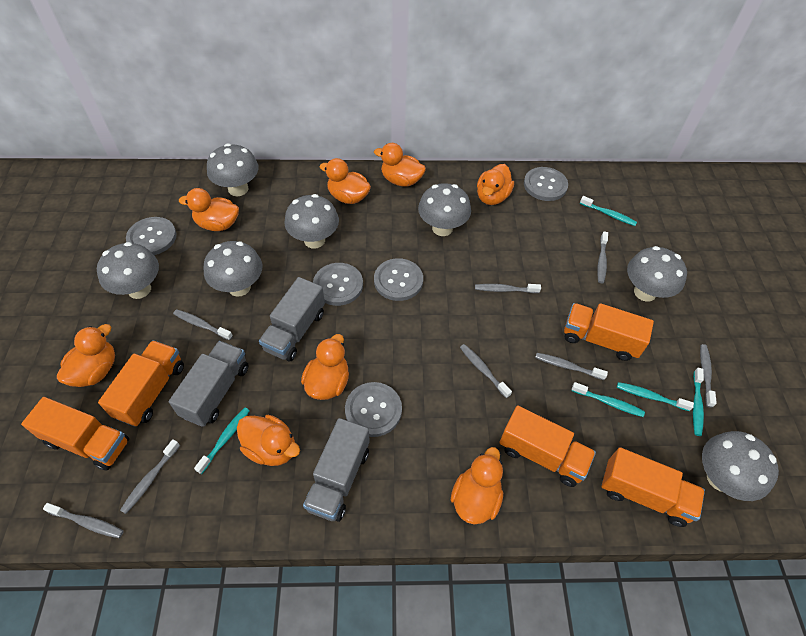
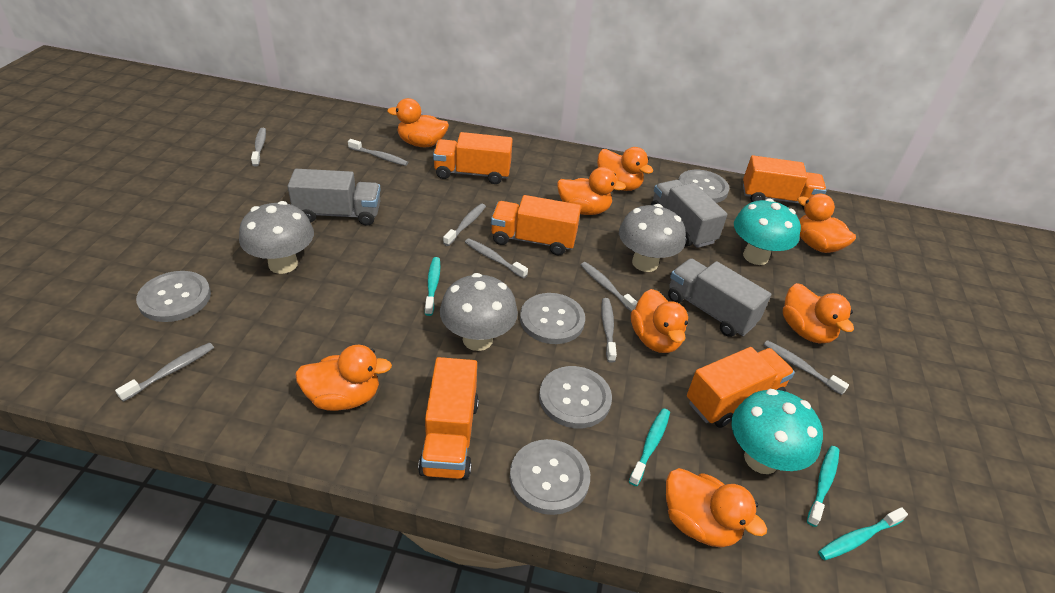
grey mushroom: 7 -> 3
turquoise mushroom: 0 -> 2
turquoise toothbrush: 5 -> 4

